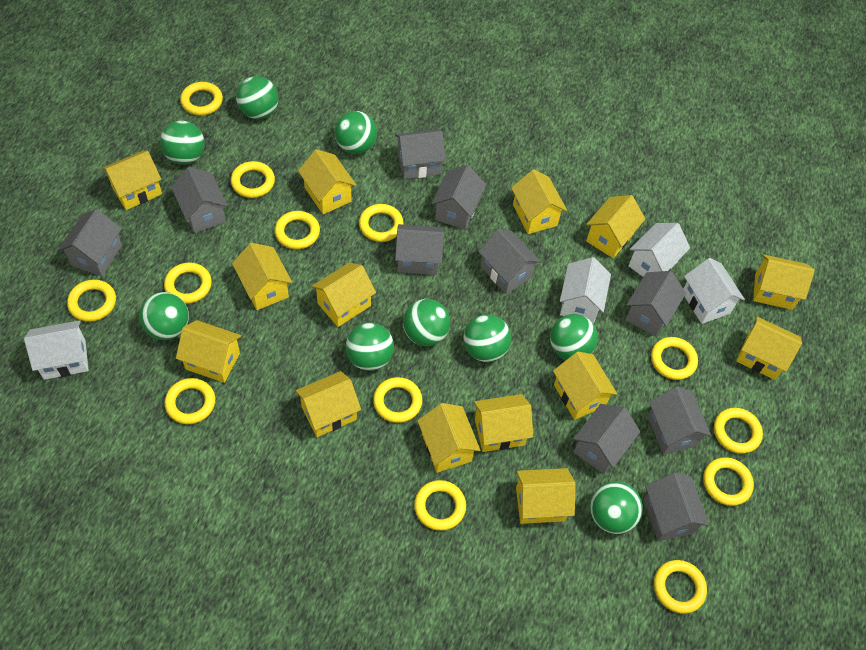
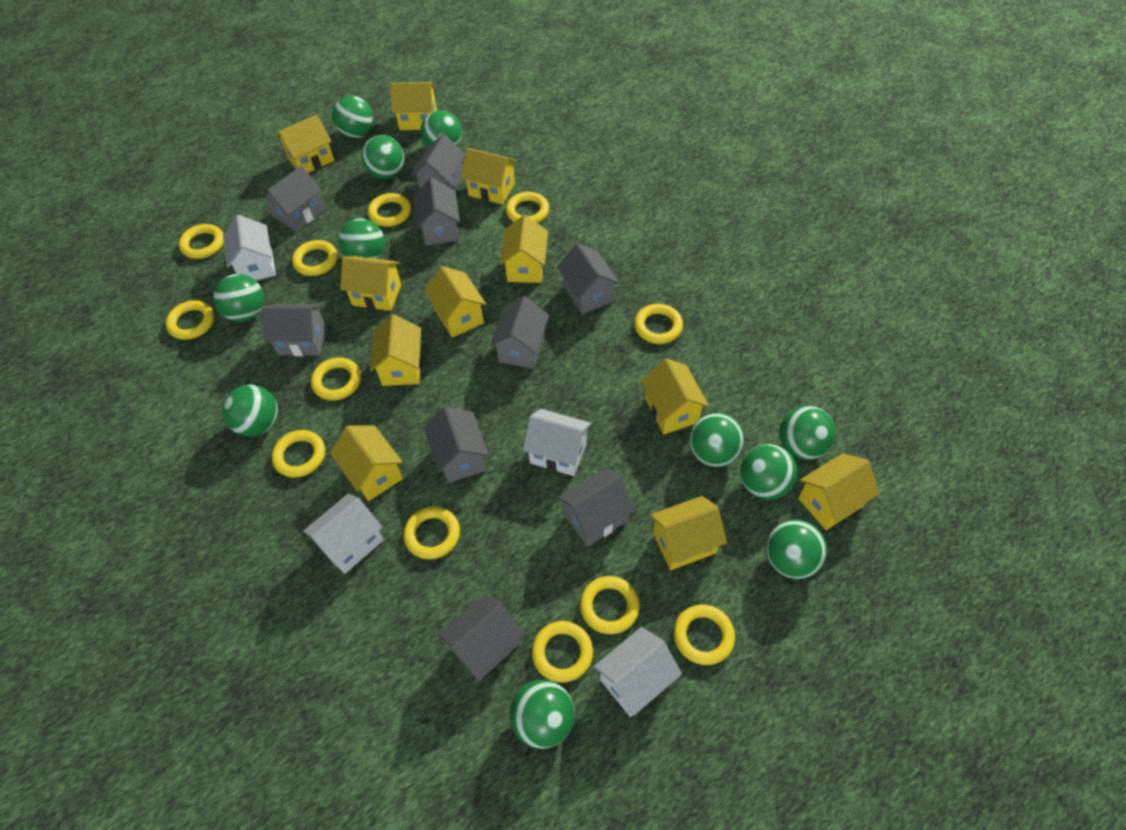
green ball: 9 -> 11
grey house: 10 -> 9
yellow house: 14 -> 11
yellow ring: 13 -> 12

